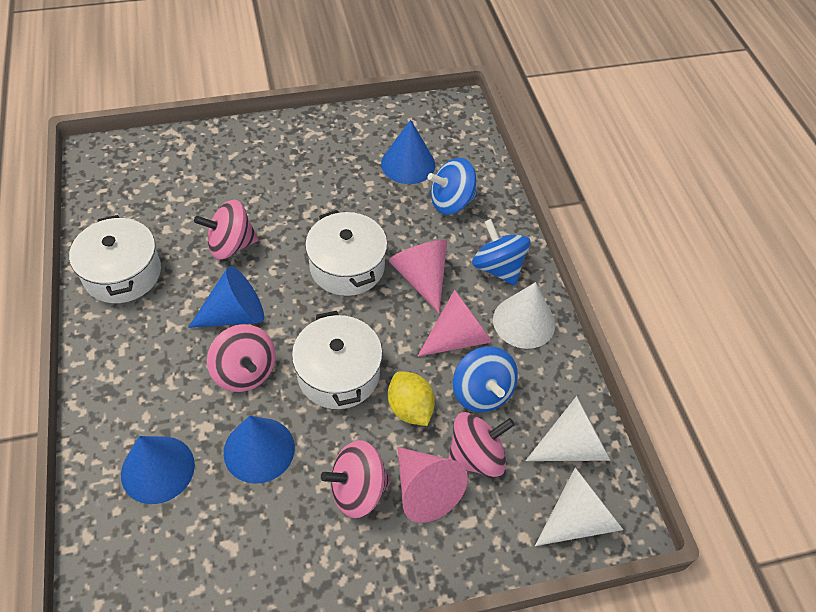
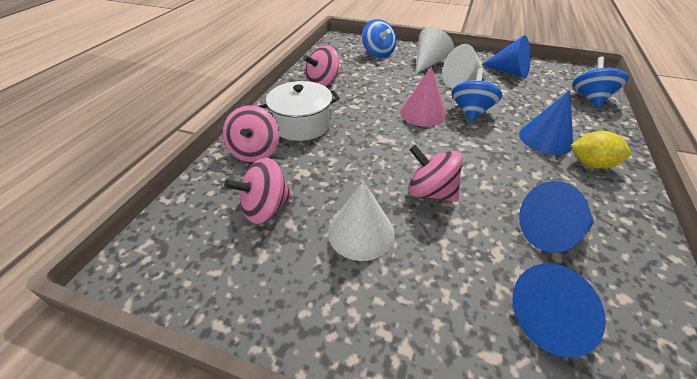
pink cone: 3 -> 1
white pot: 3 -> 1

